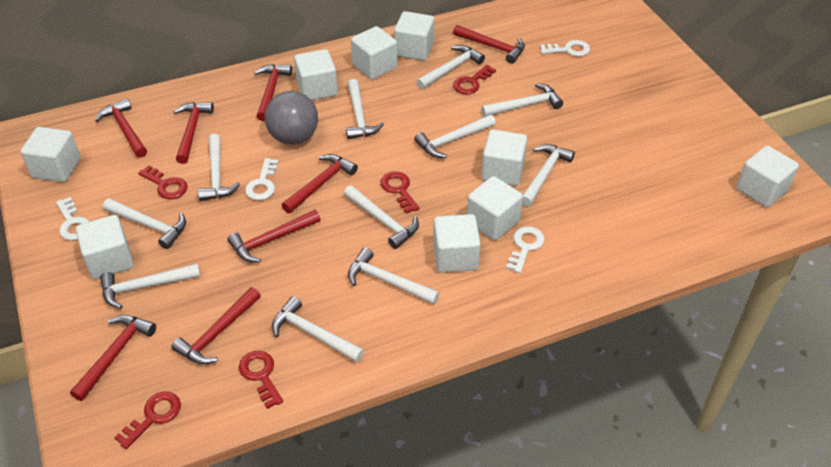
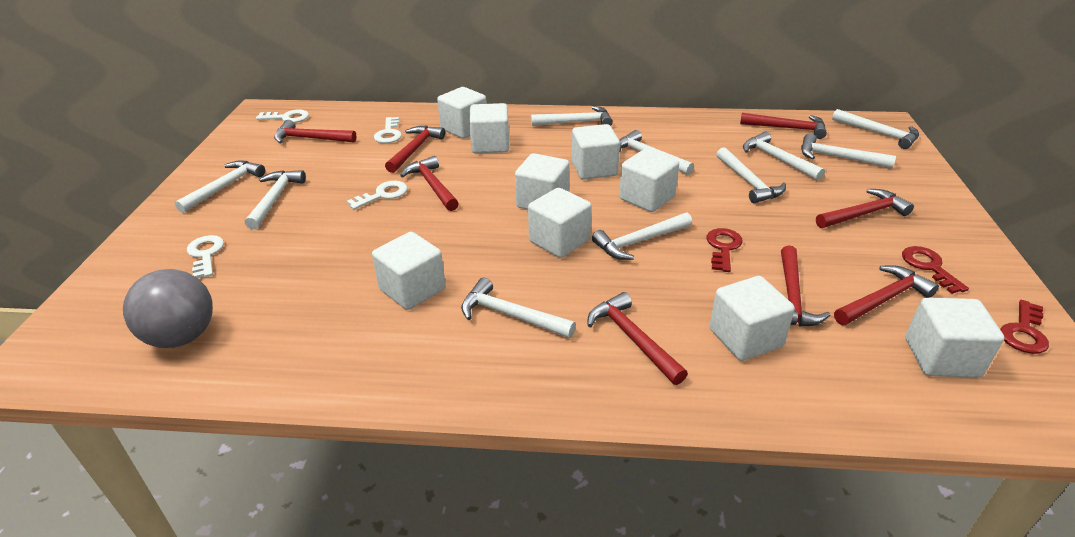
red key: 5 -> 3
white hammer: 11 -> 10

